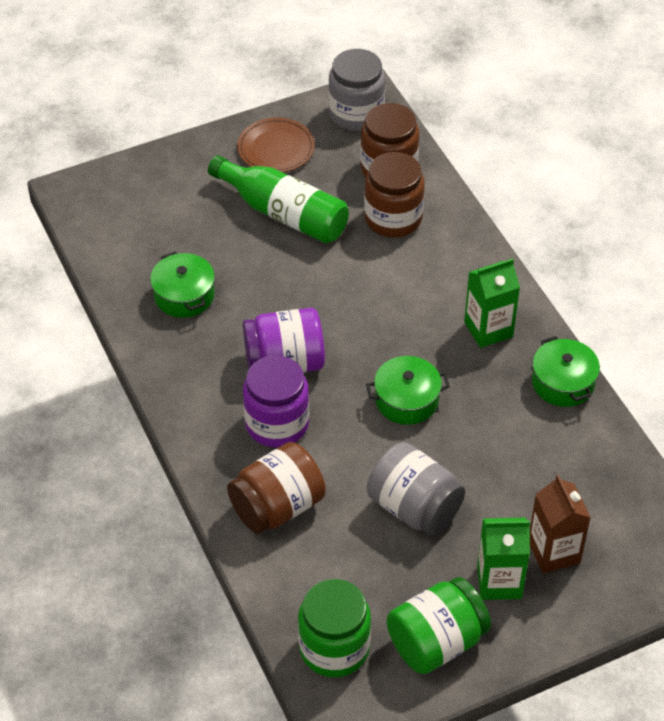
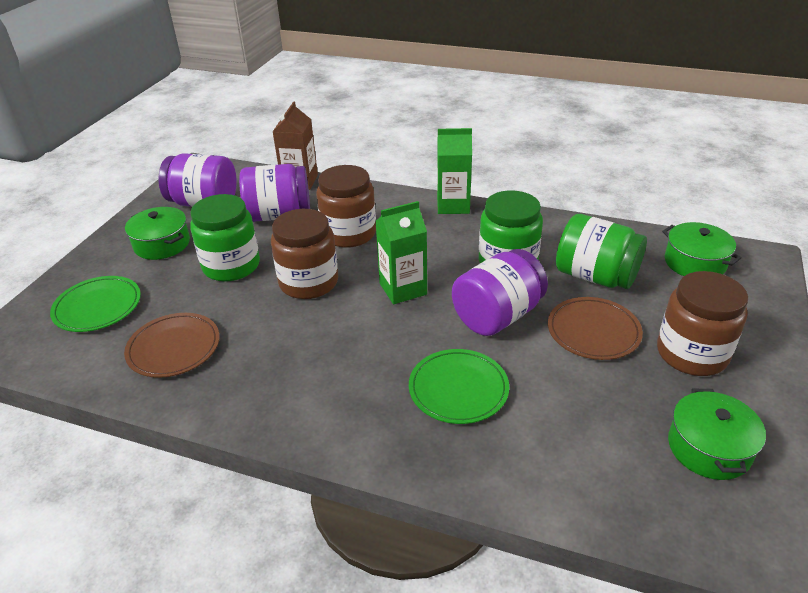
brown plate: 1 -> 2
green bottle: 1 -> 0
green jar: 2 -> 3
green plate: 0 -> 2
grey jar: 2 -> 0
purple jar: 2 -> 3

